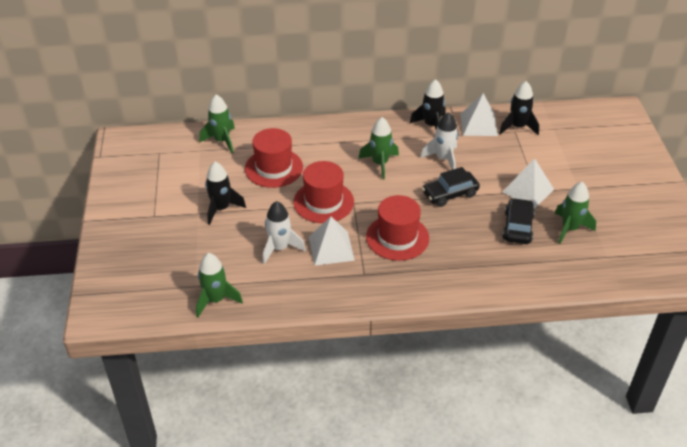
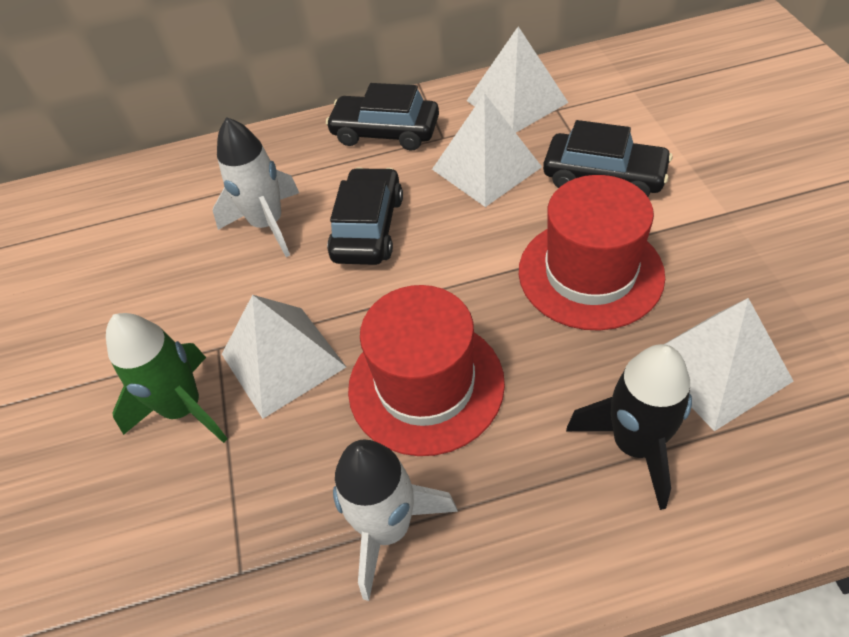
black car: 2 -> 3
black rocket: 3 -> 1
green rocket: 4 -> 1
red hat: 3 -> 2
white pyramid: 3 -> 4

